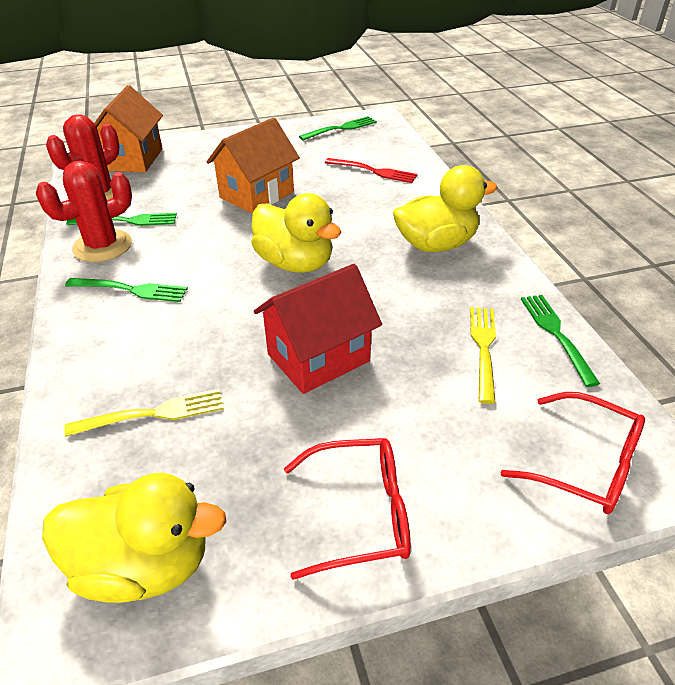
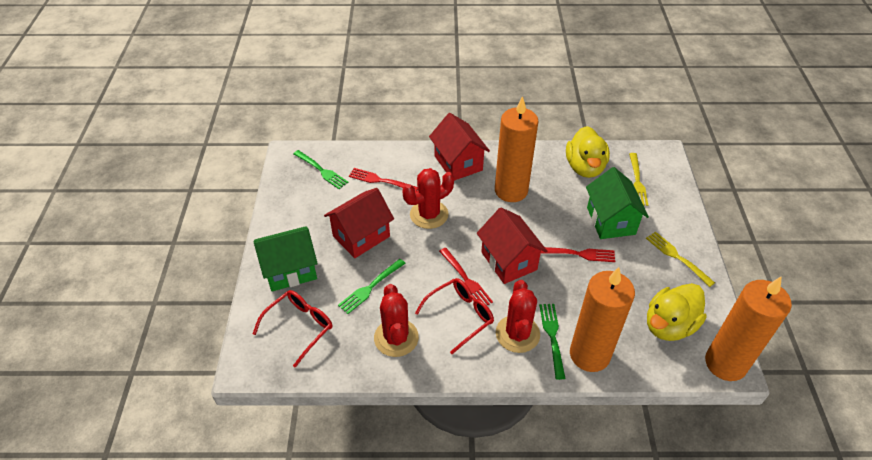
green fork: 4 -> 3
green house: 0 -> 2
orange candle: 0 -> 3
orange house: 2 -> 0
red cactus: 2 -> 3
red fork: 1 -> 3
red house: 1 -> 3
yellow duck: 3 -> 2

